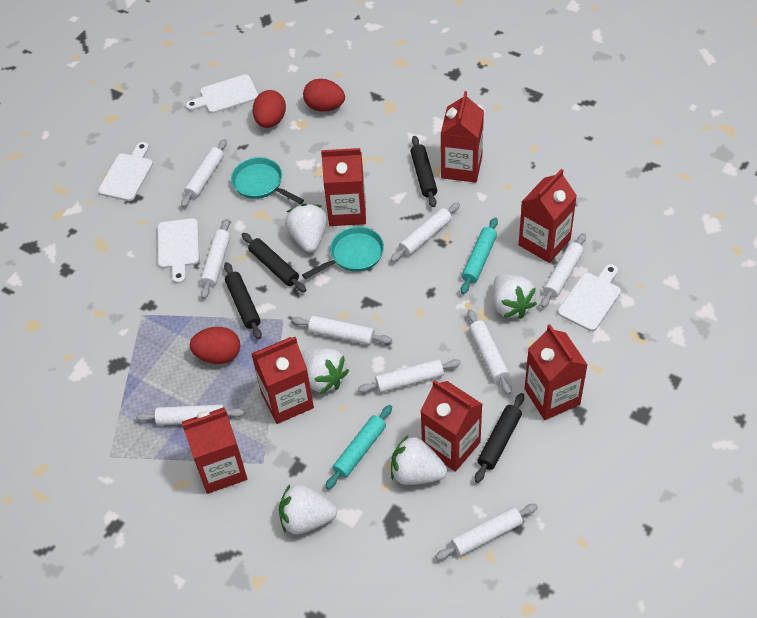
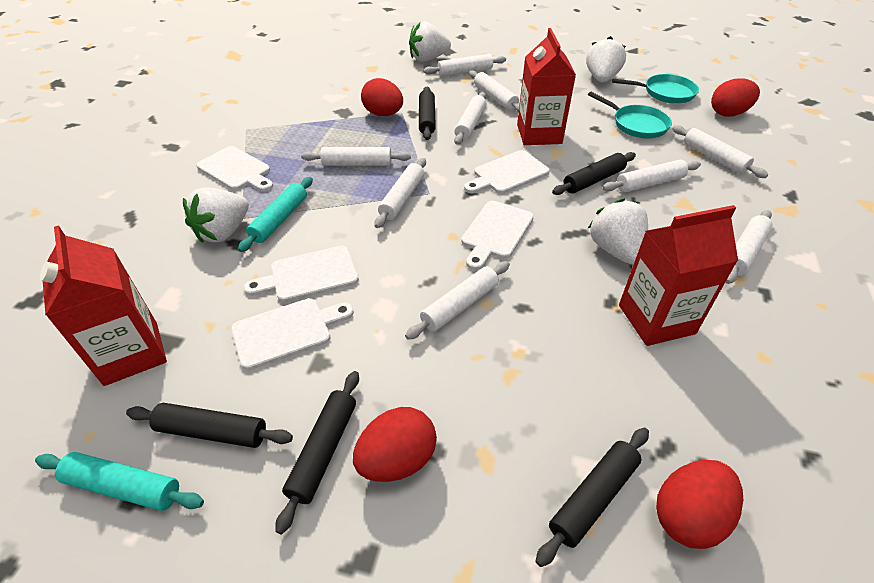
black rolling pin: 4 -> 5
red carton: 7 -> 3
red egg: 3 -> 4
white cutting board: 4 -> 5
white strawberry: 5 -> 4

